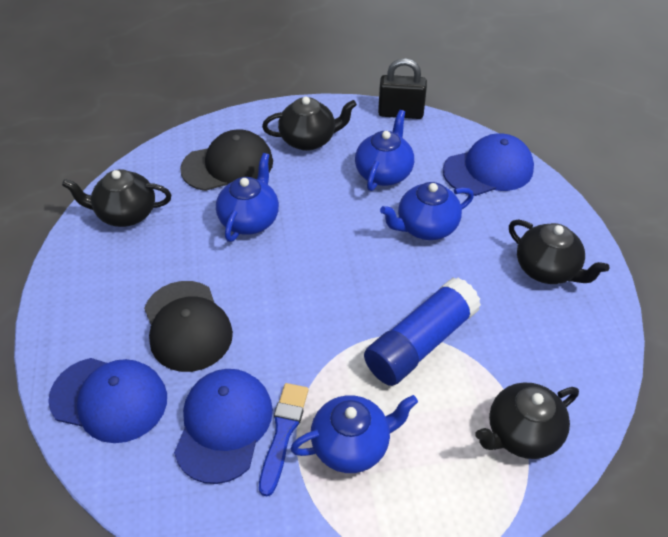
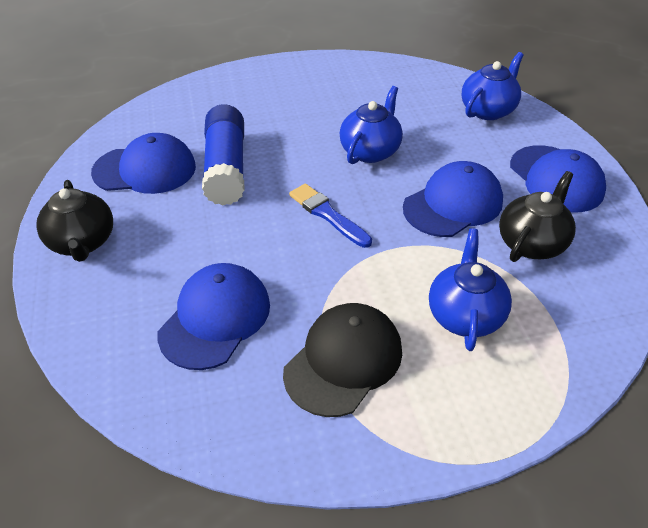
black cap: 2 -> 1
black padlock: 1 -> 0
black teapot: 4 -> 2
blue cap: 3 -> 4
blue teapot: 4 -> 3

